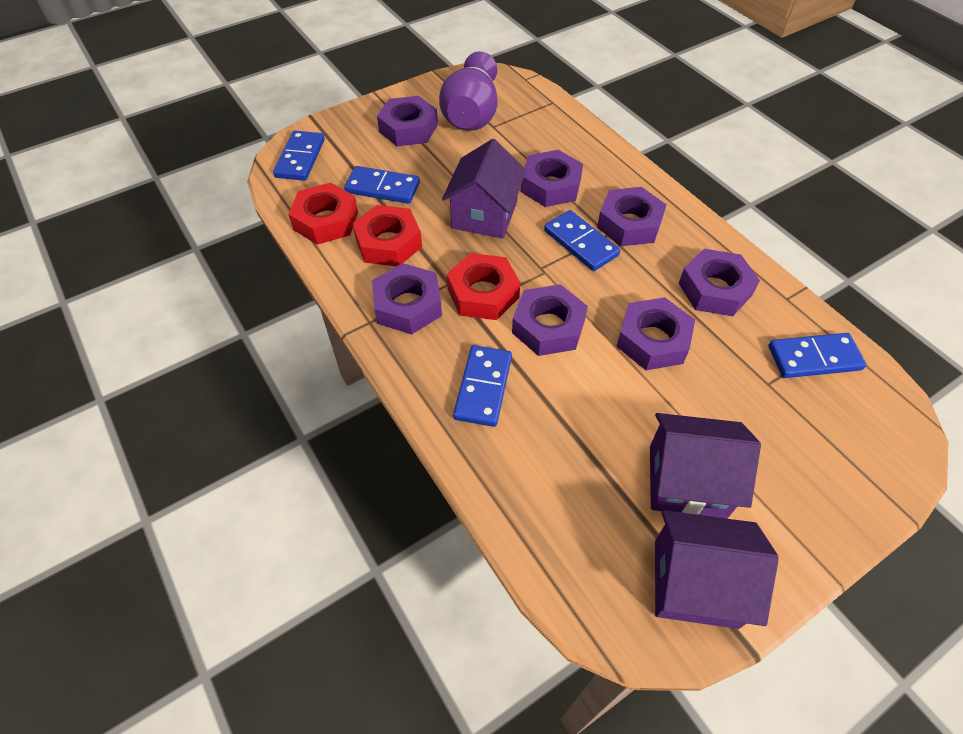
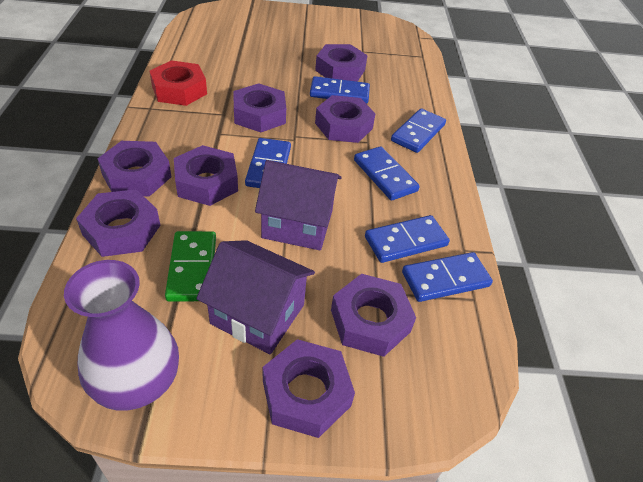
blue domino: 5 -> 6
green domino: 0 -> 1
purple house: 3 -> 2
purple nut: 7 -> 8
red nut: 3 -> 1

